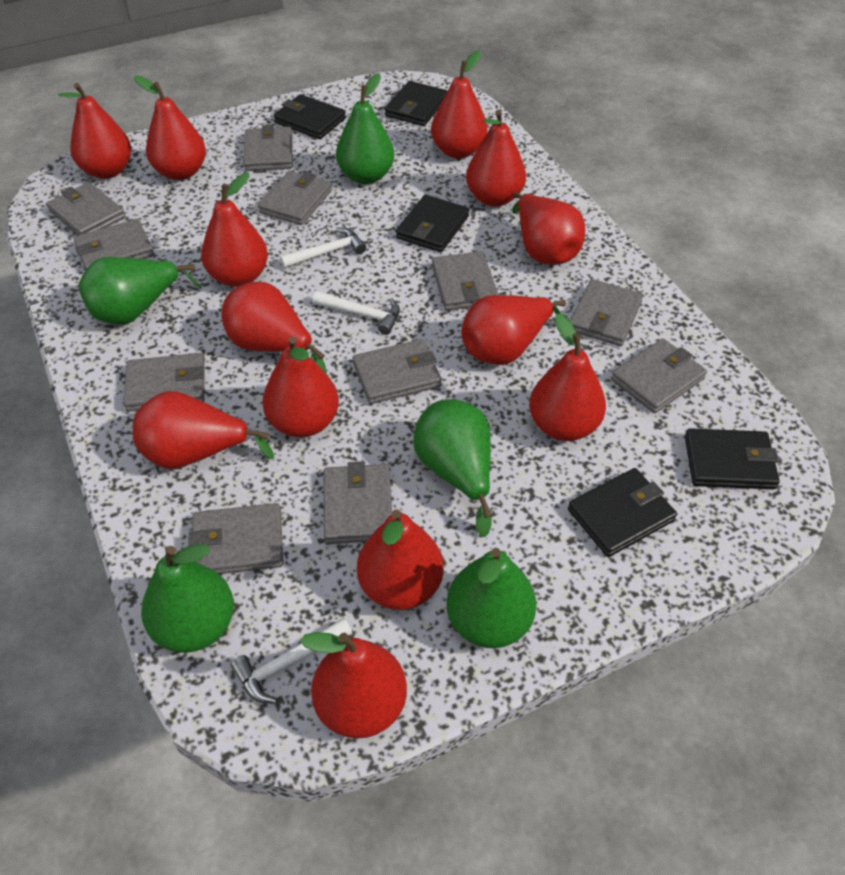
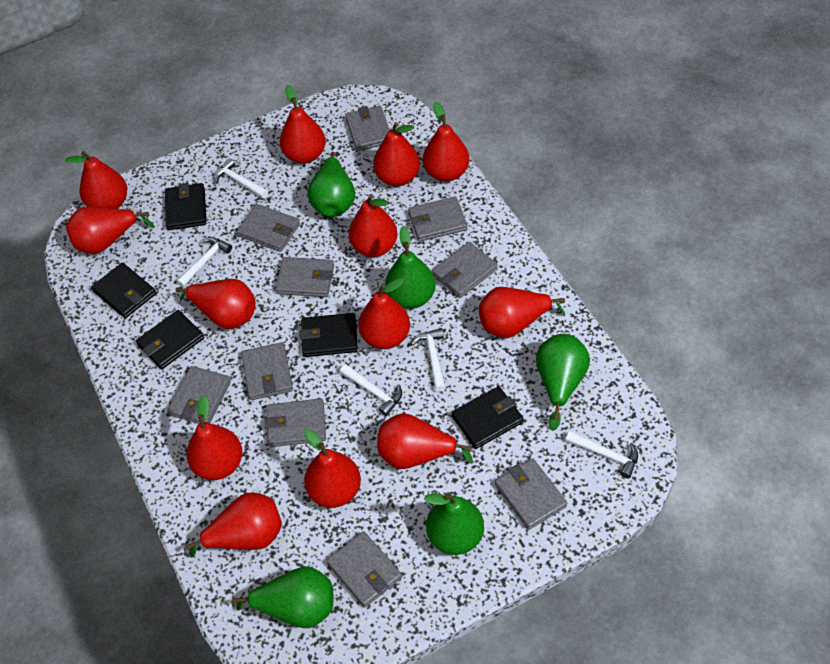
grey wallet: 11 -> 10
white hammer: 3 -> 5

